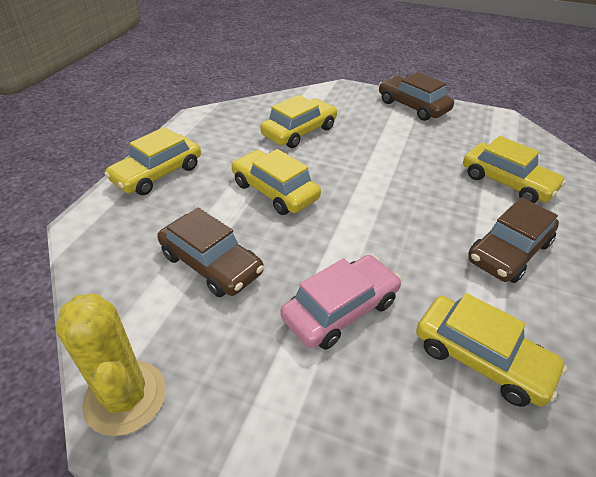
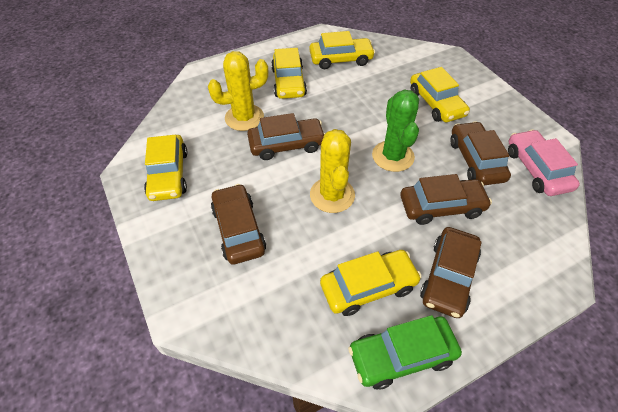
brown car: 3 -> 5
green cactus: 0 -> 1
green car: 0 -> 1
yellow cactus: 1 -> 2

